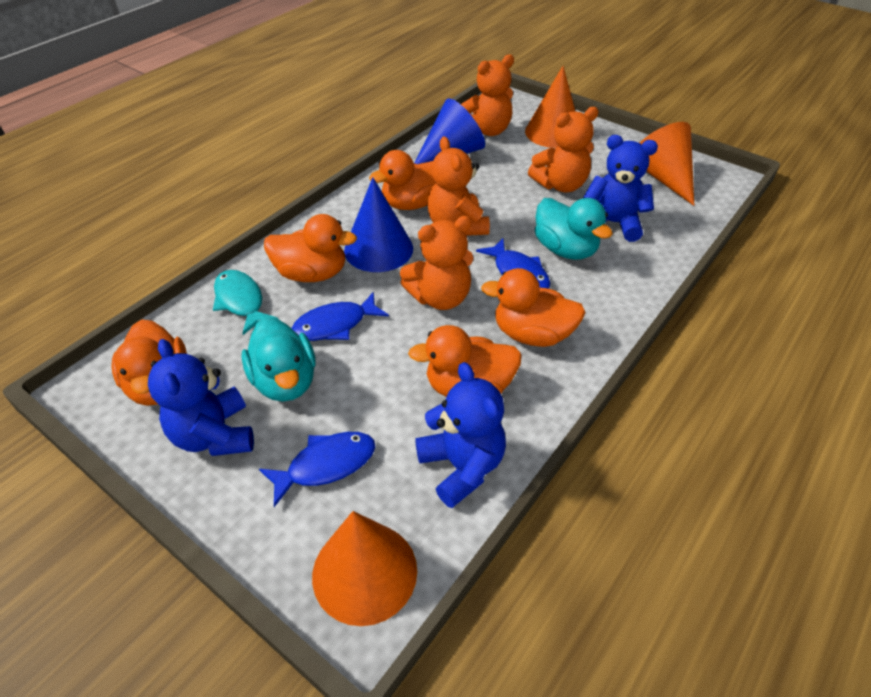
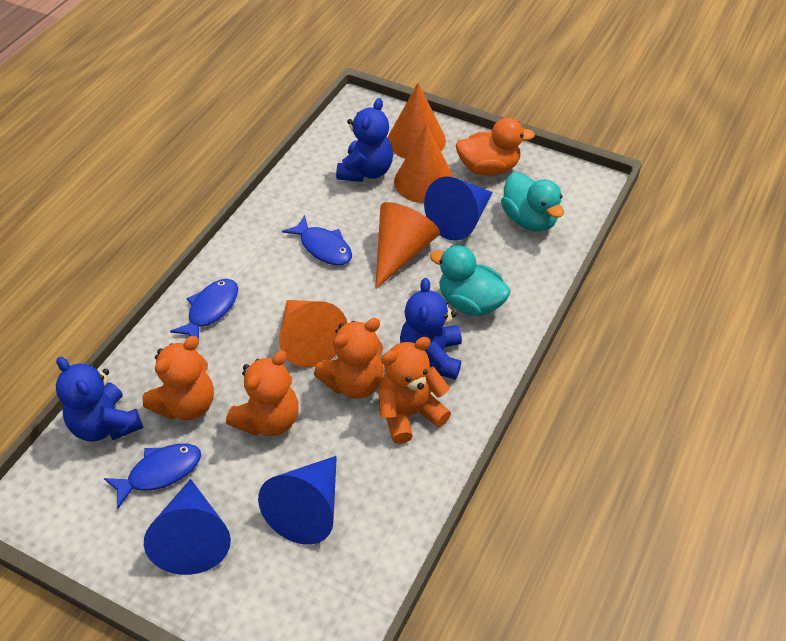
blue cone: 2 -> 3
orange cone: 3 -> 4
orange duck: 5 -> 1
turquoise fish: 1 -> 0

